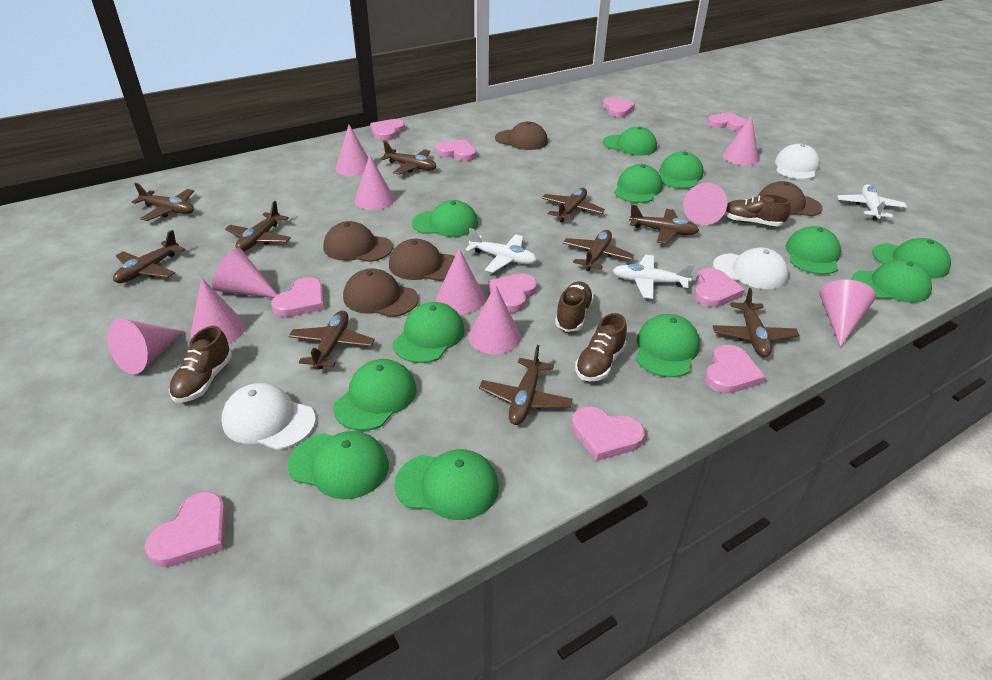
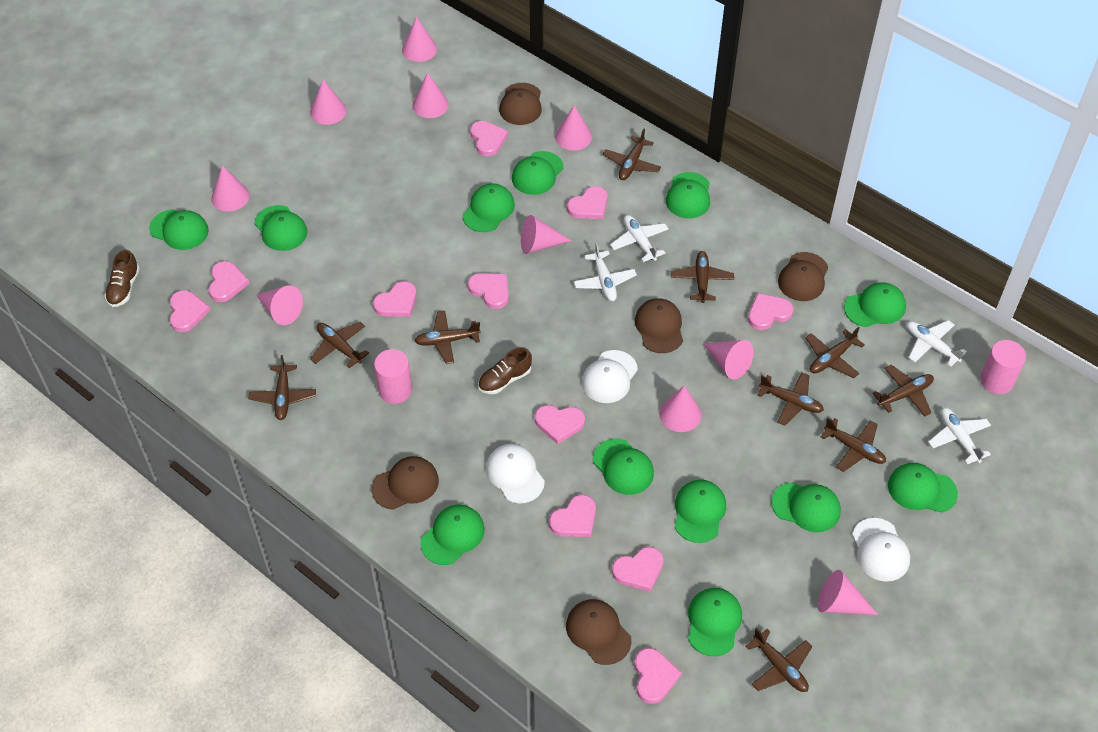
brown shoe: 4 -> 2
pink cylinder: 0 -> 2
pink heart: 10 -> 11
white plane: 3 -> 4

